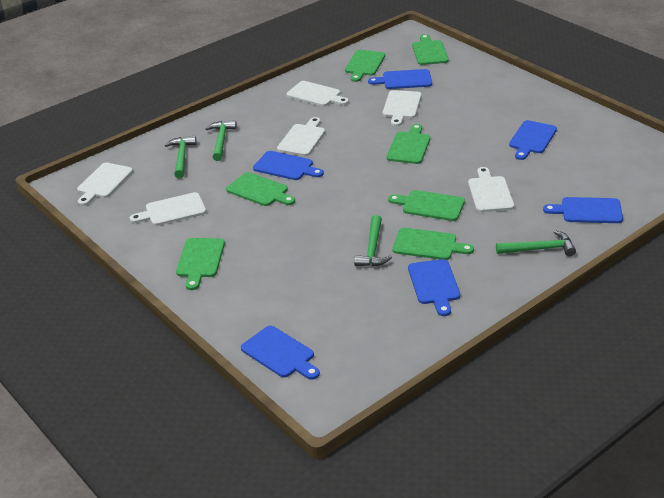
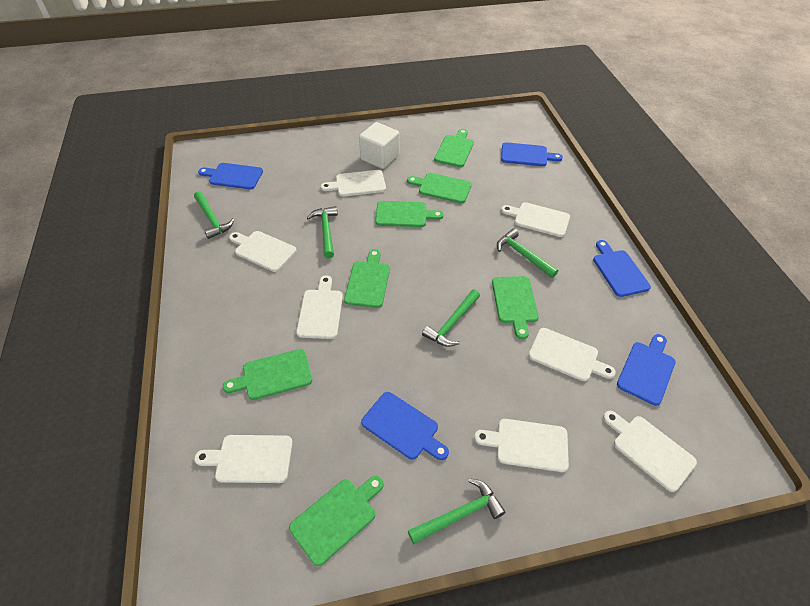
blue cutting board: 6 -> 5
green hammer: 4 -> 5
white cube: 0 -> 1
white cutting board: 6 -> 8

